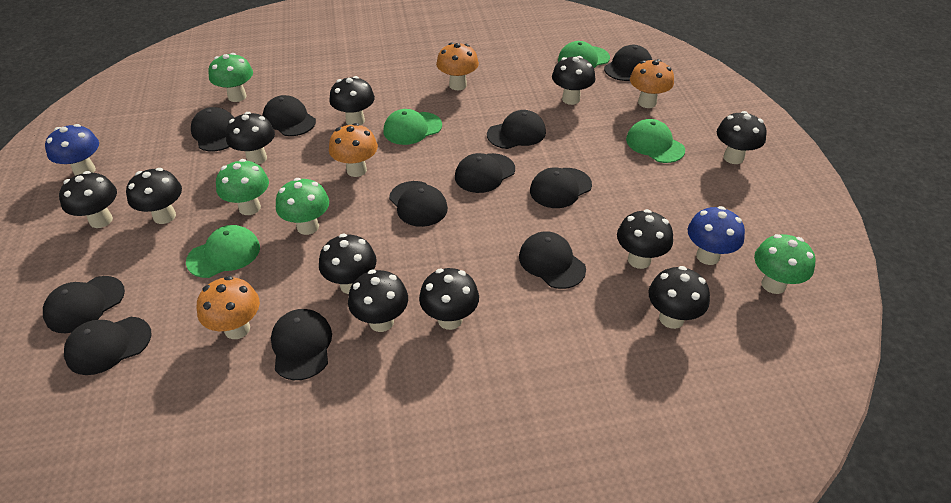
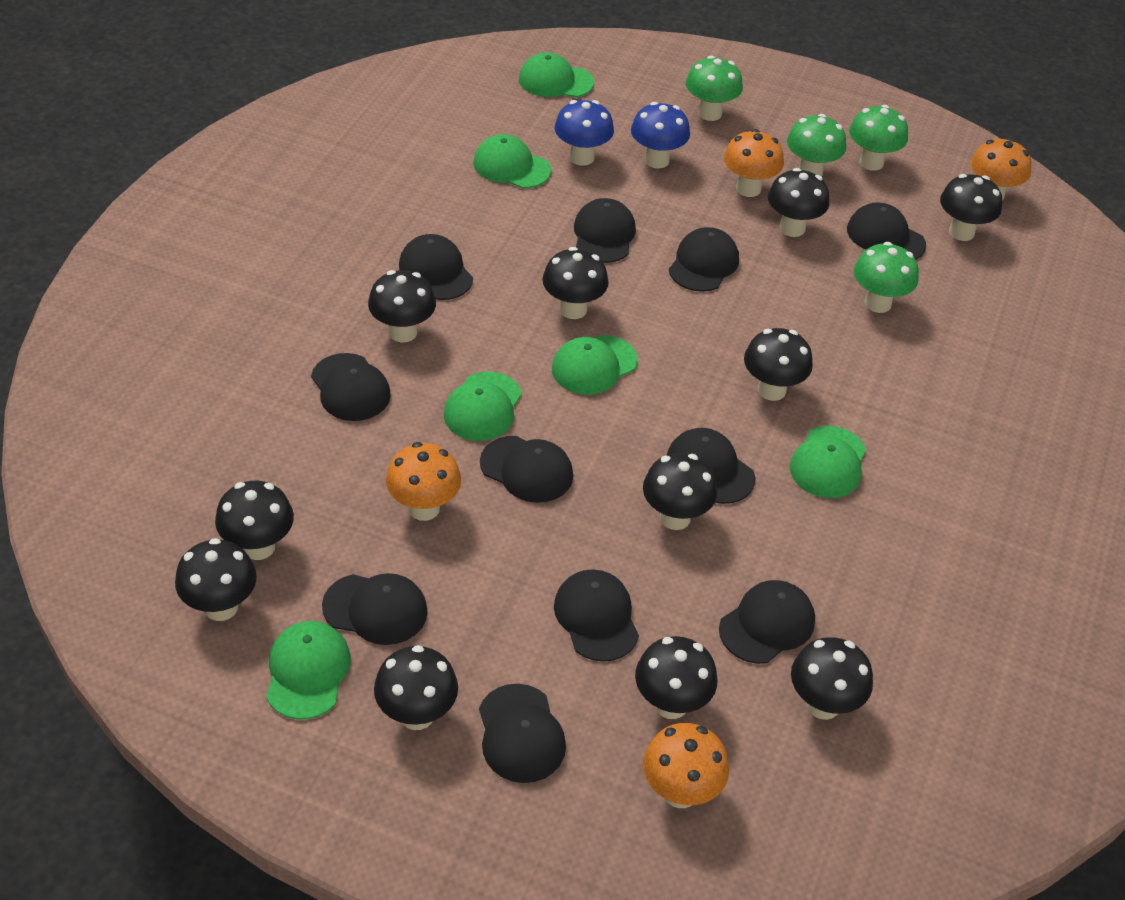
green cap: 4 -> 6

